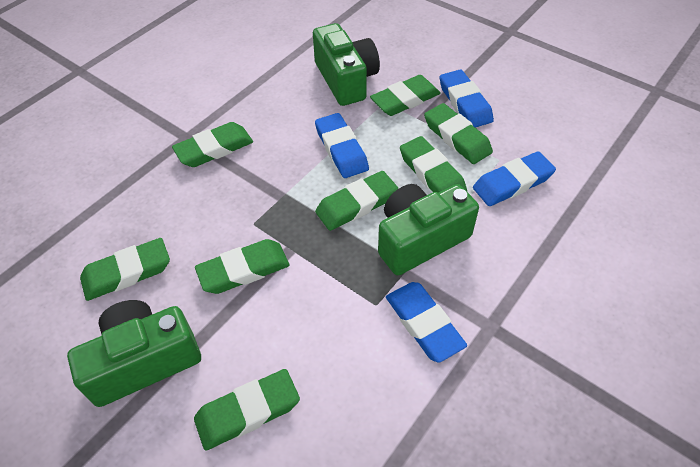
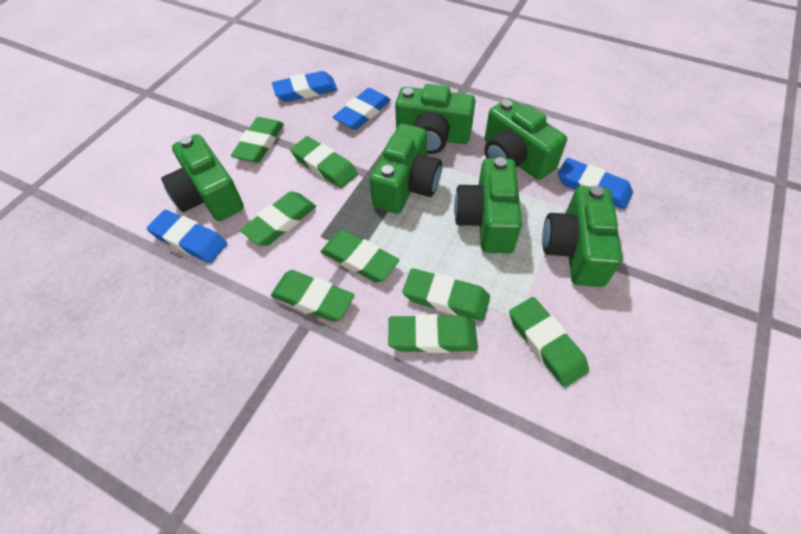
green camera: 3 -> 6

